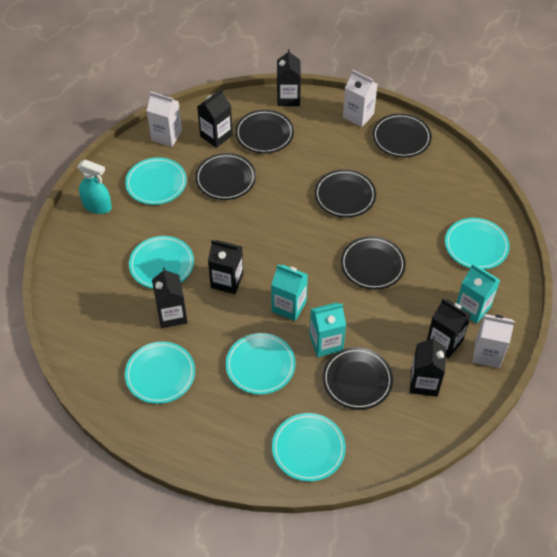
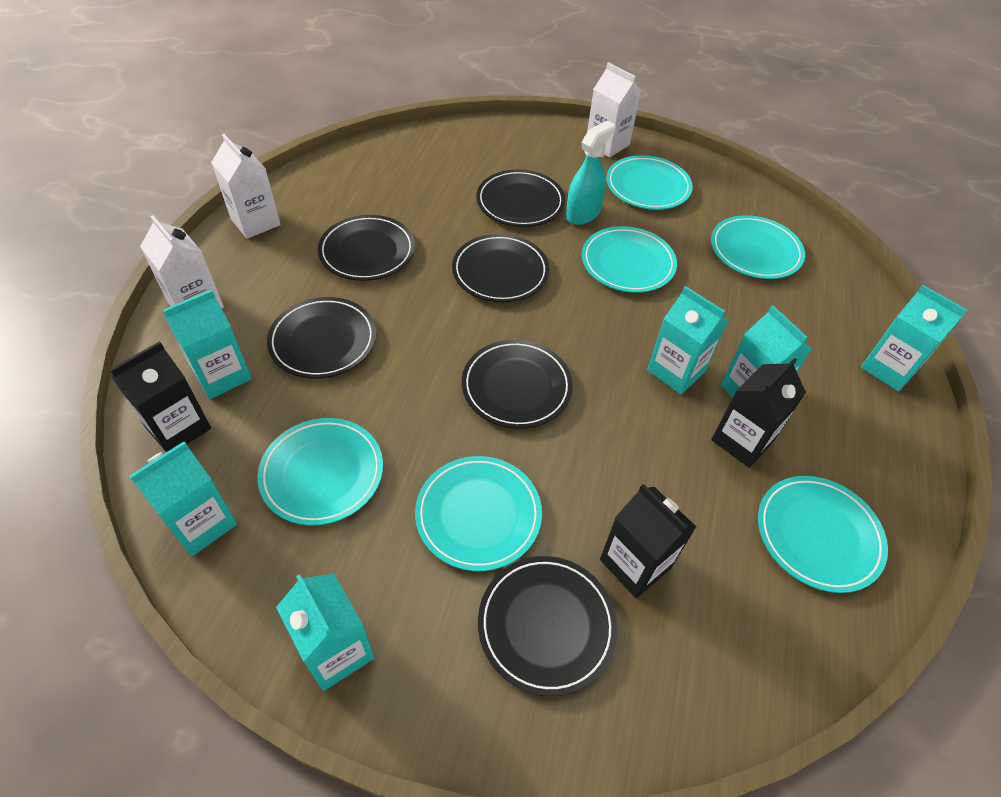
black carton: 6 -> 3
turquoise carton: 3 -> 6

